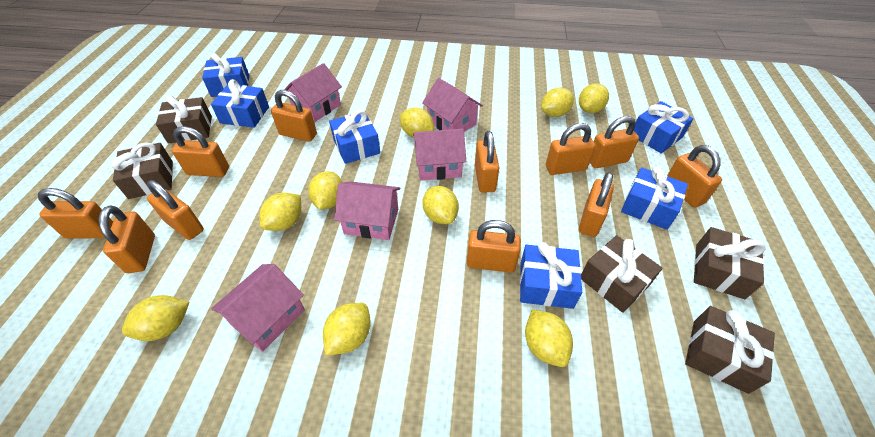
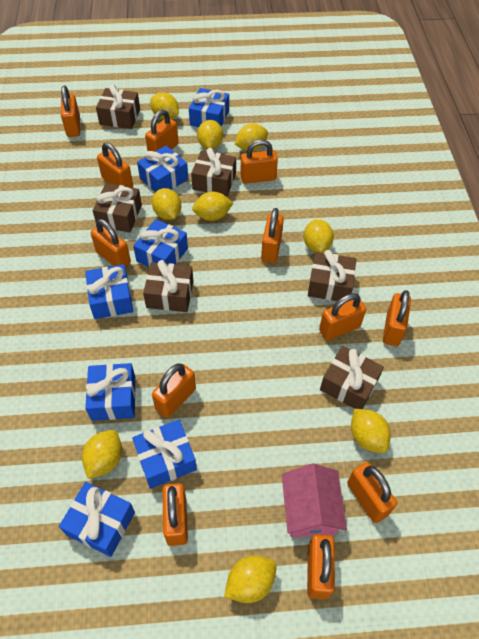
blue gift: 6 -> 7
brown gift: 5 -> 6
orange padlock: 11 -> 12
pink house: 5 -> 1

